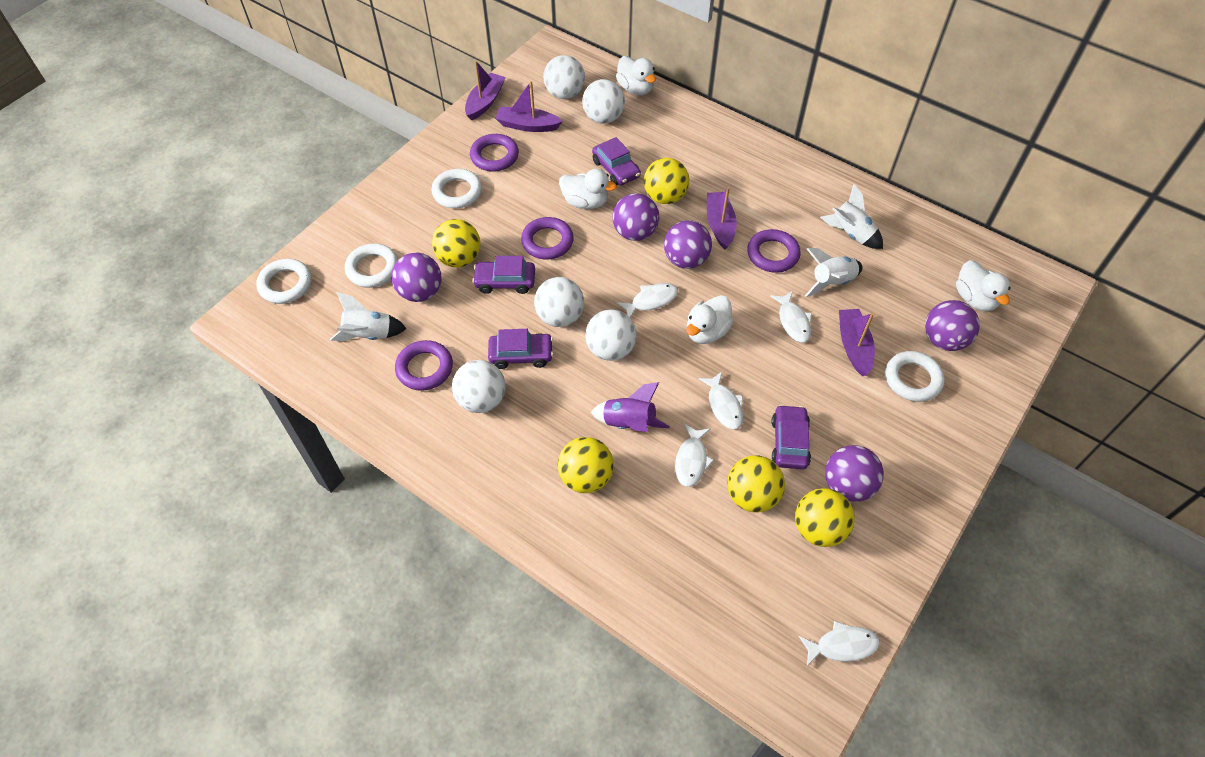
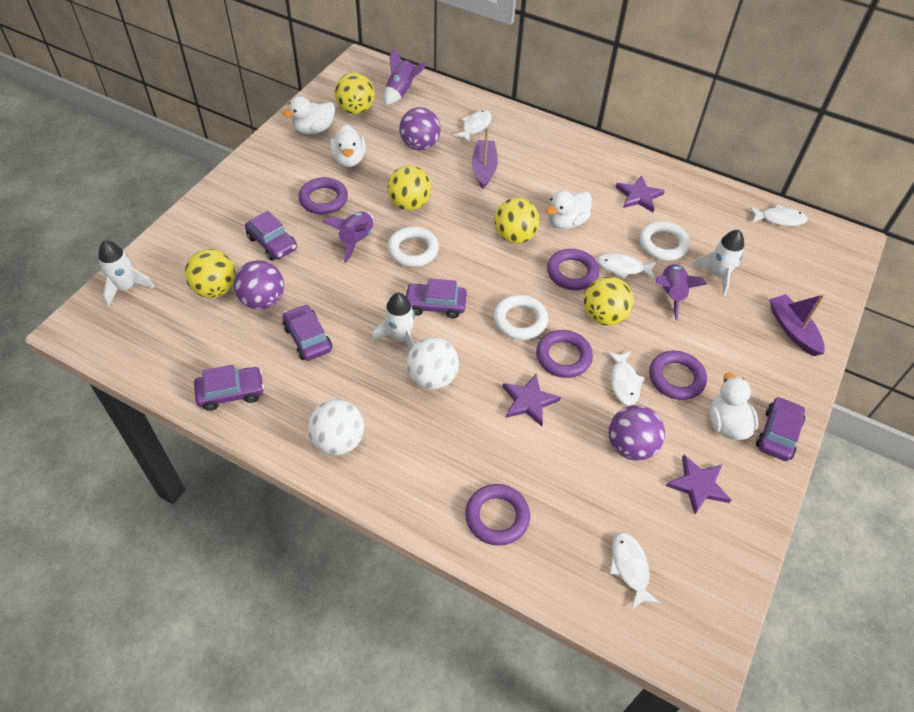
purple ball: 5 -> 3
purple boat: 4 -> 2
purple car: 4 -> 5
purple ring: 4 -> 5
purple rocket: 1 -> 3
purple star: 0 -> 3
white ball: 5 -> 2
white ring: 4 -> 3

